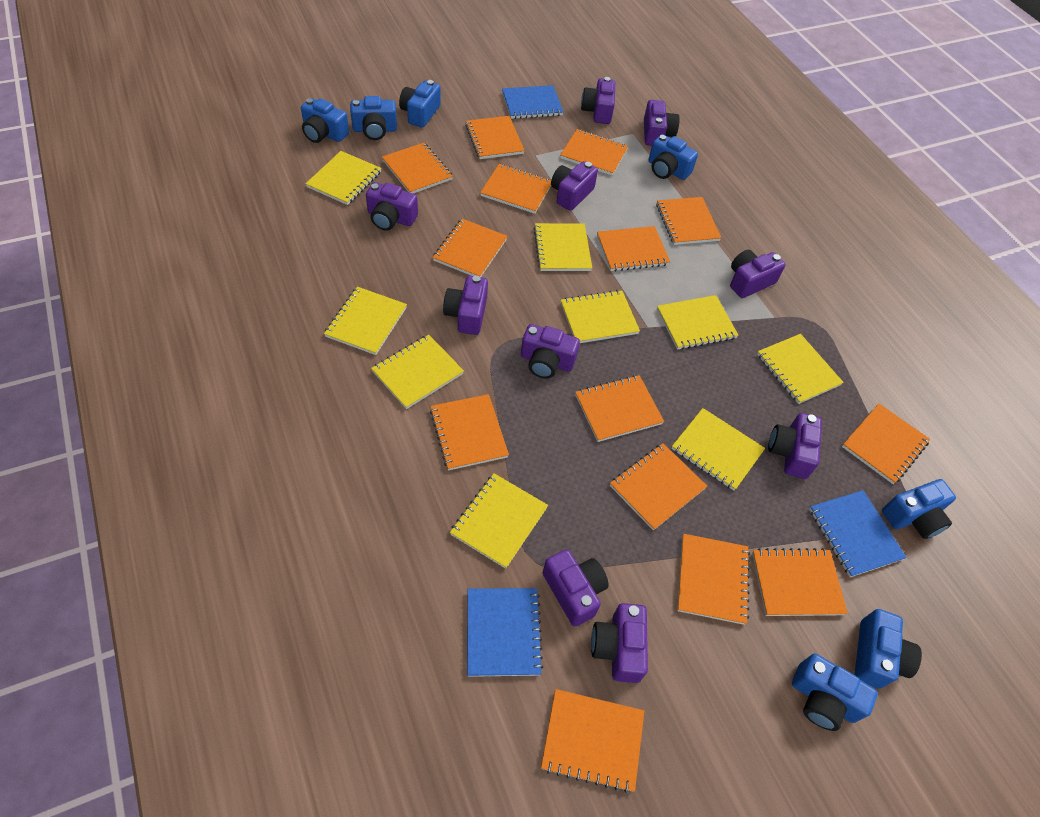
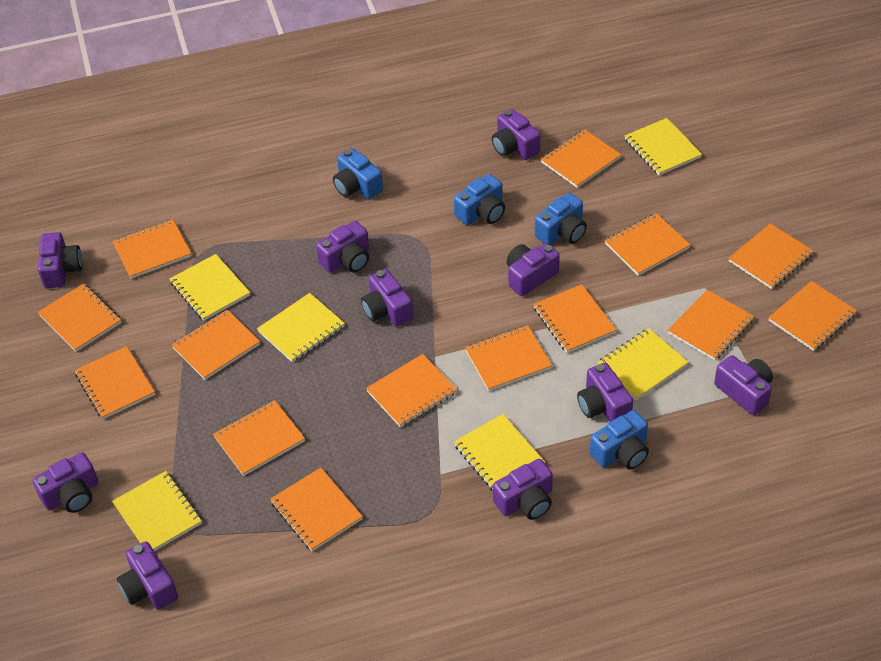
blue camera: 7 -> 4
blue notebook: 3 -> 0
yellow notebook: 9 -> 6

